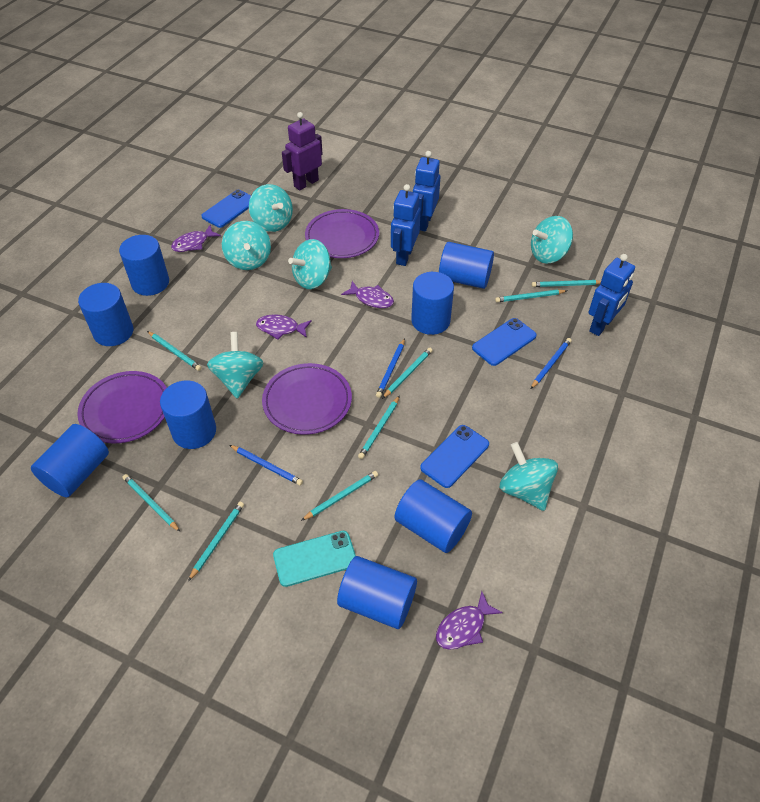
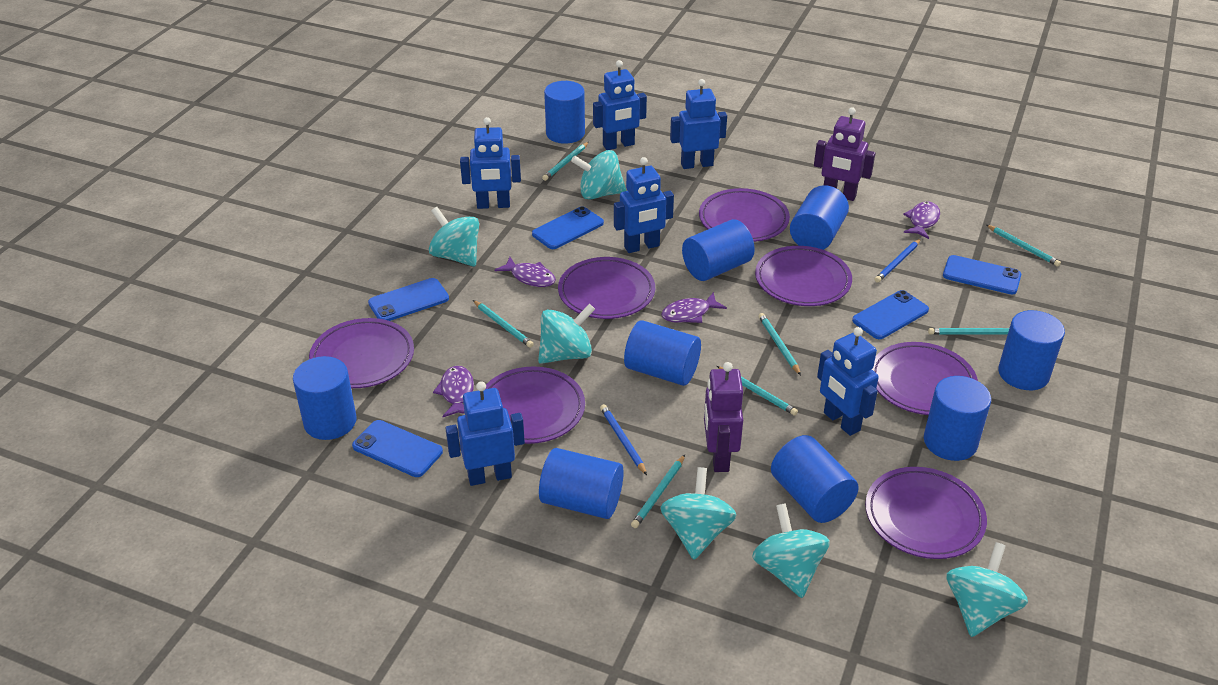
blue cylinder: 8 -> 9
blue pencil: 3 -> 2
blue phone: 3 -> 5
blue robot: 3 -> 6
purple plate: 3 -> 7
purple robot: 1 -> 2
turquoise pencil: 8 -> 7
turquoise phone: 1 -> 0

